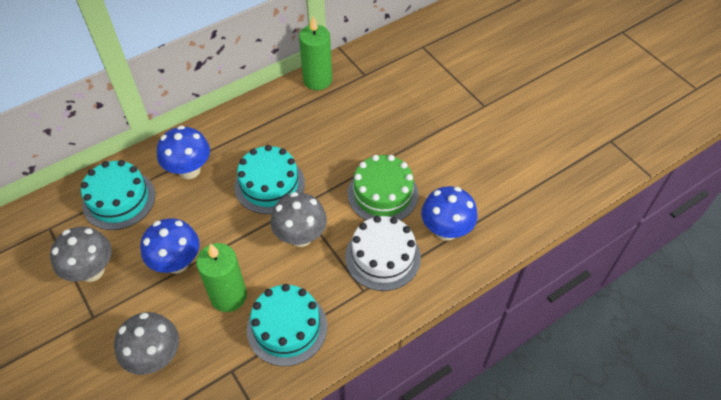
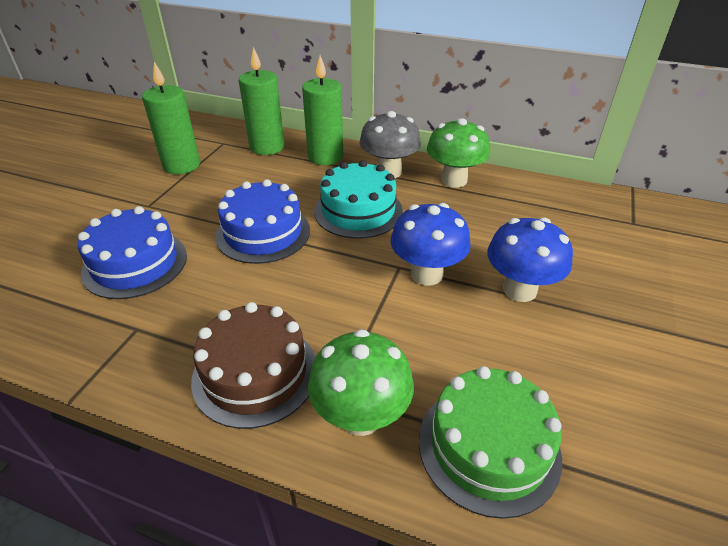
blue cake: 0 -> 2
blue mushroom: 3 -> 2
brown cake: 0 -> 1
green candle: 2 -> 3
green mushroom: 0 -> 2
grey mushroom: 3 -> 1
turquoise cake: 3 -> 1
white cake: 1 -> 0

